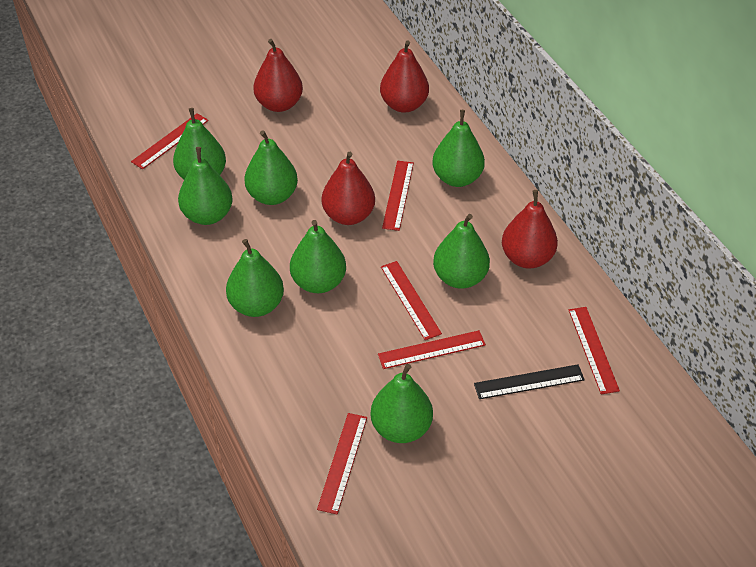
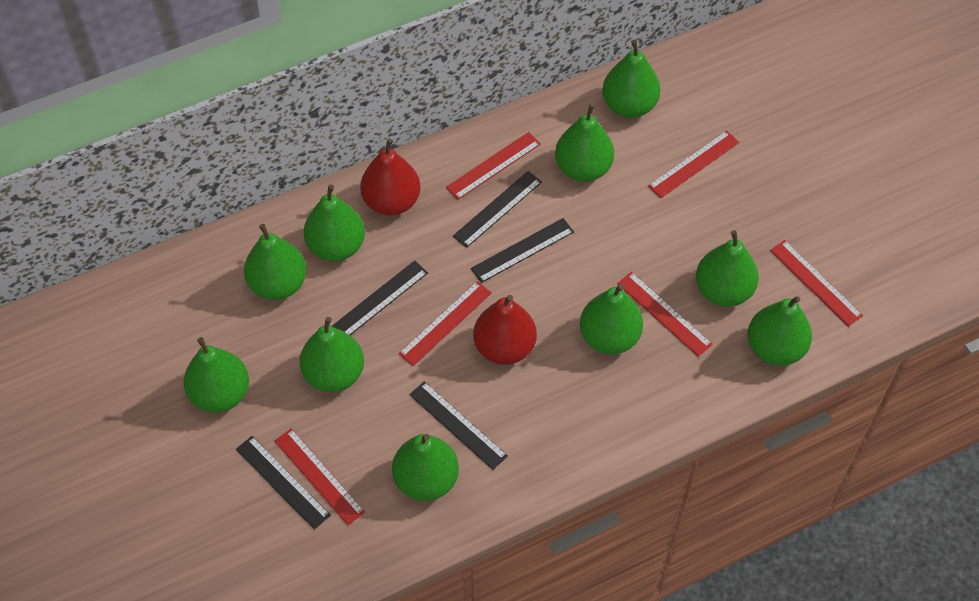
black ruler: 1 -> 5
green pear: 8 -> 10
red pear: 4 -> 2

